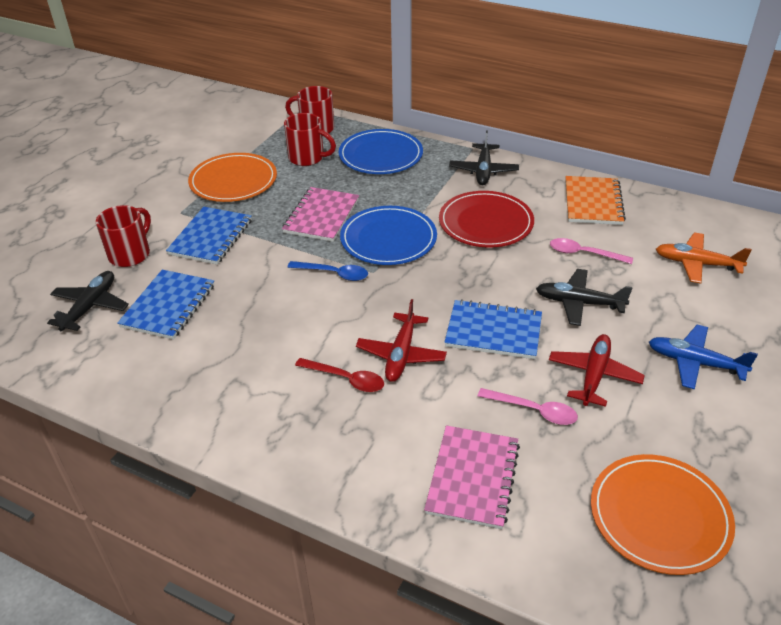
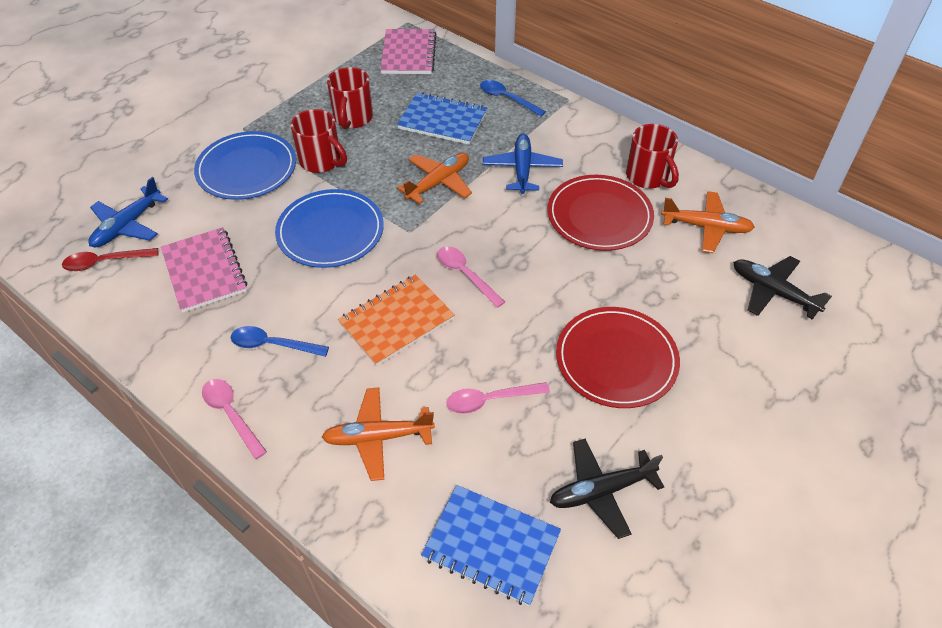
black plane: 3 -> 2
blue notebook: 3 -> 2
blue plane: 1 -> 2
blue spoon: 1 -> 2
orange plane: 1 -> 3
orange plate: 2 -> 0
pink spoon: 2 -> 3
red plane: 2 -> 0
red plate: 1 -> 2

